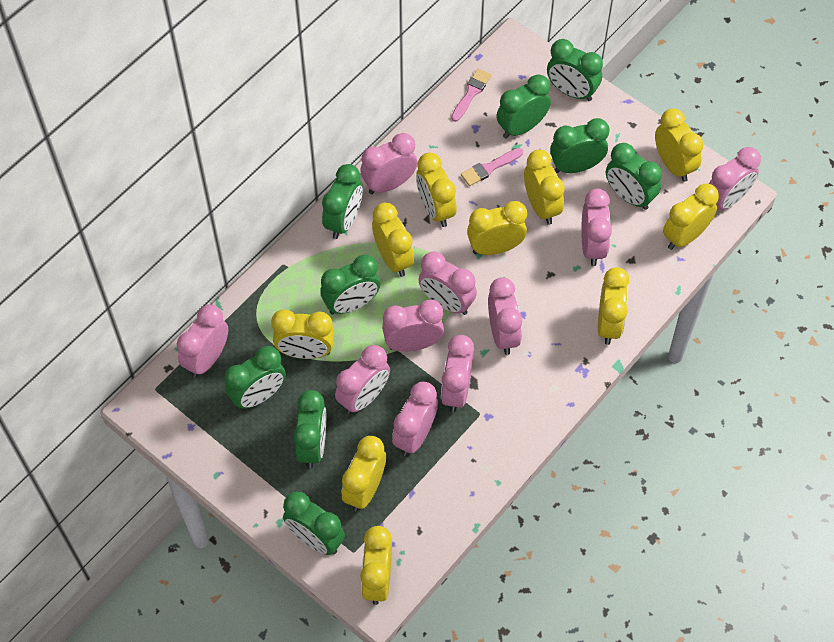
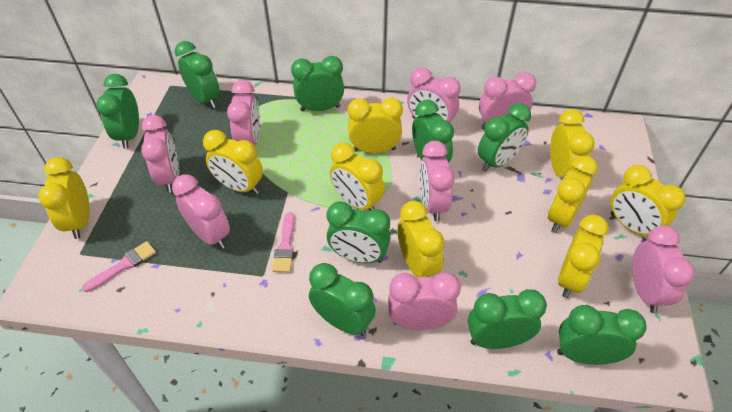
pink clock: 10 -> 8
yellow clock: 10 -> 9

